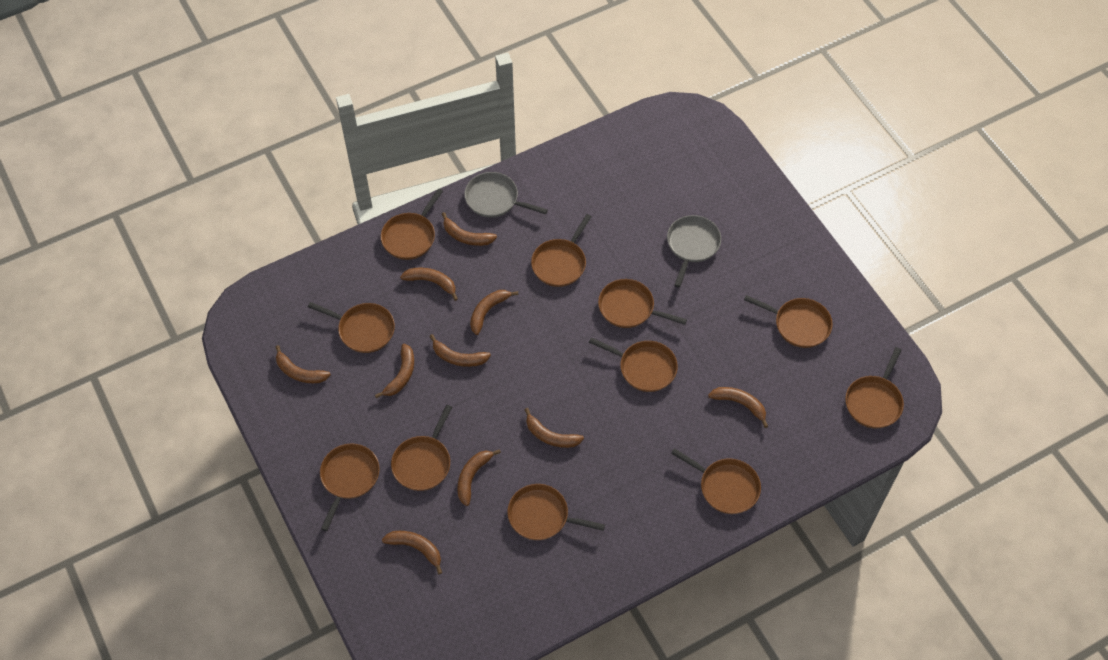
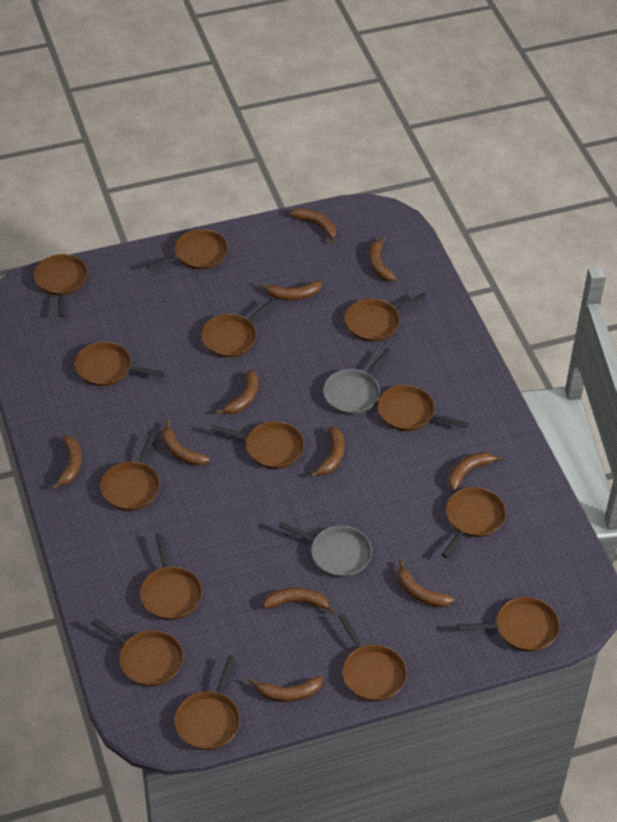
brown banana: 10 -> 11
brown pan: 11 -> 14

